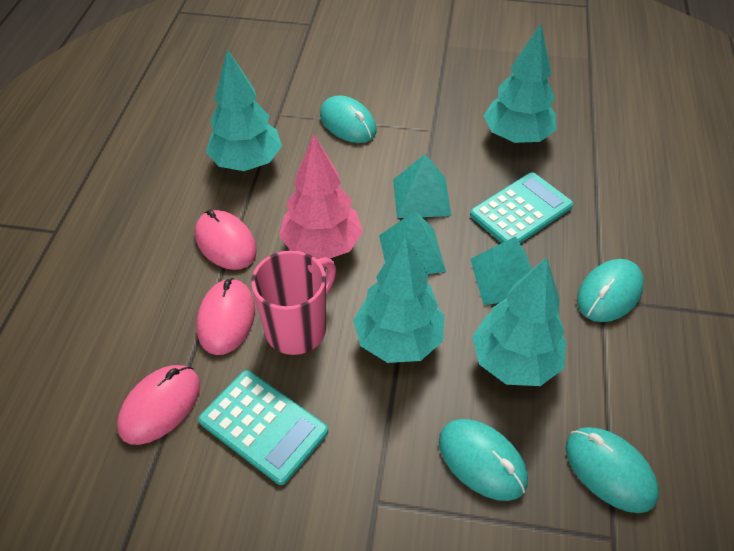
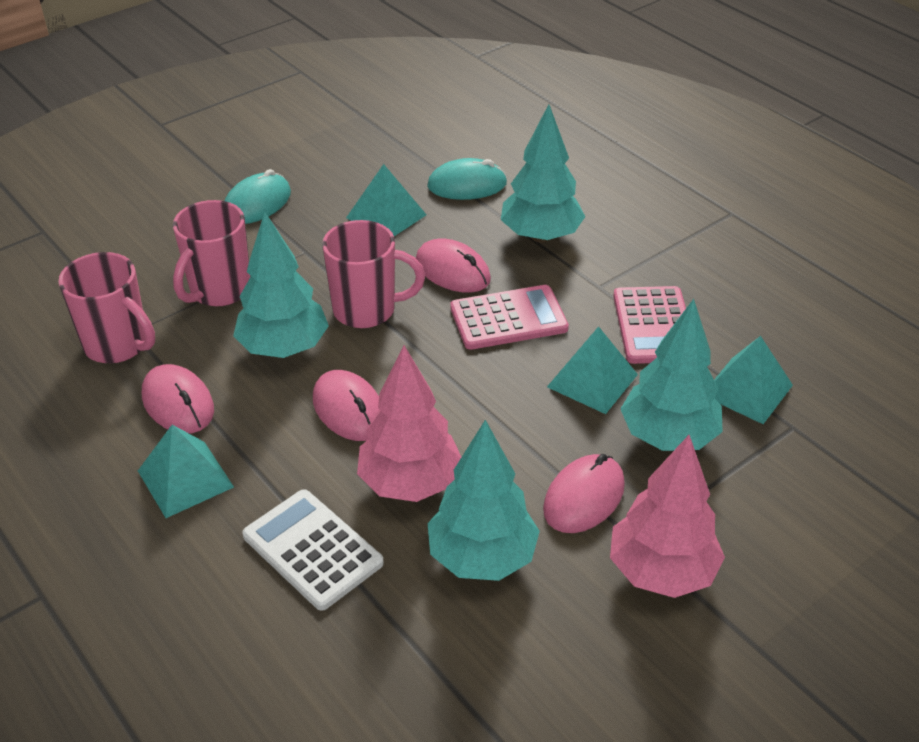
pink calculator: 0 -> 2
pink mouse: 3 -> 4
pink mug: 1 -> 3
pink tree: 1 -> 2
turquoise calculator: 2 -> 0
turquoise mouse: 4 -> 2
turquoise pyramid: 3 -> 4
white calculator: 0 -> 1

